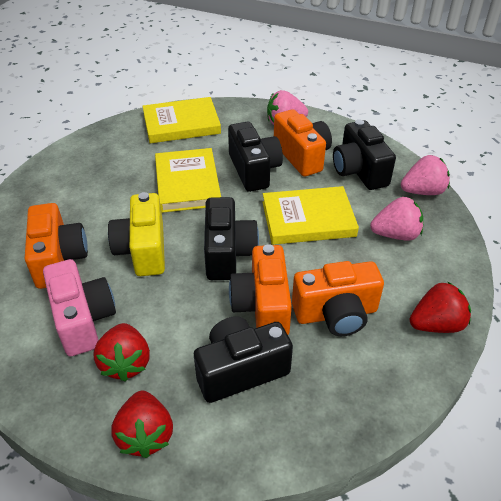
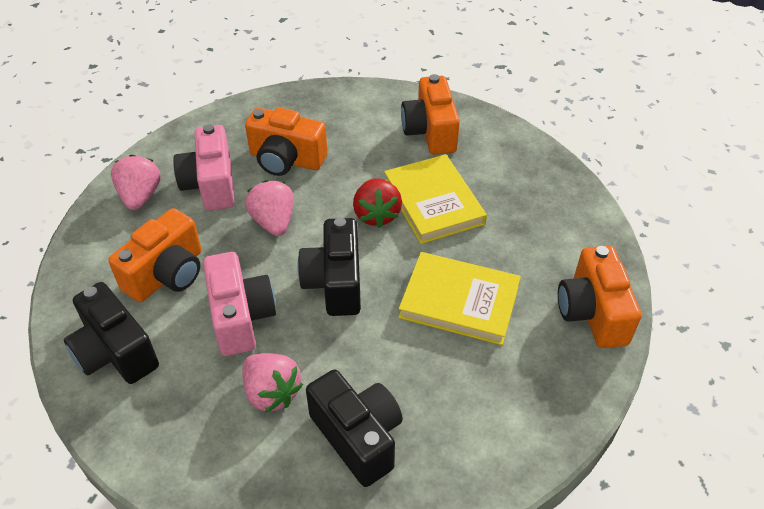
black camera: 4 -> 3
pink camera: 1 -> 2
red strawberry: 3 -> 1
yellow book: 3 -> 2
yellow camera: 1 -> 0

